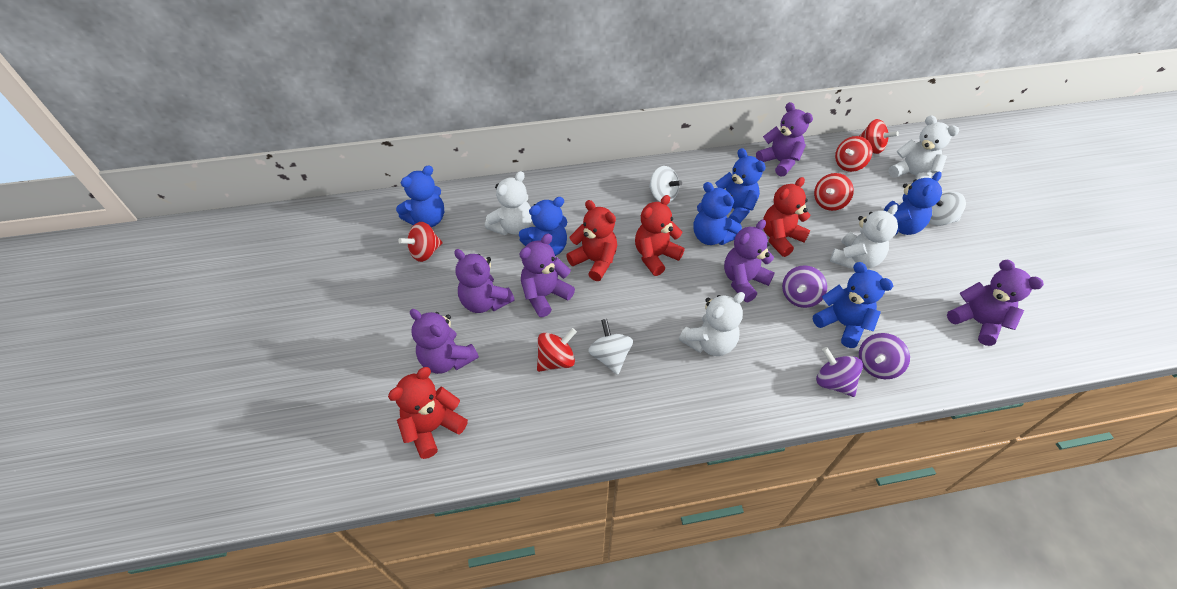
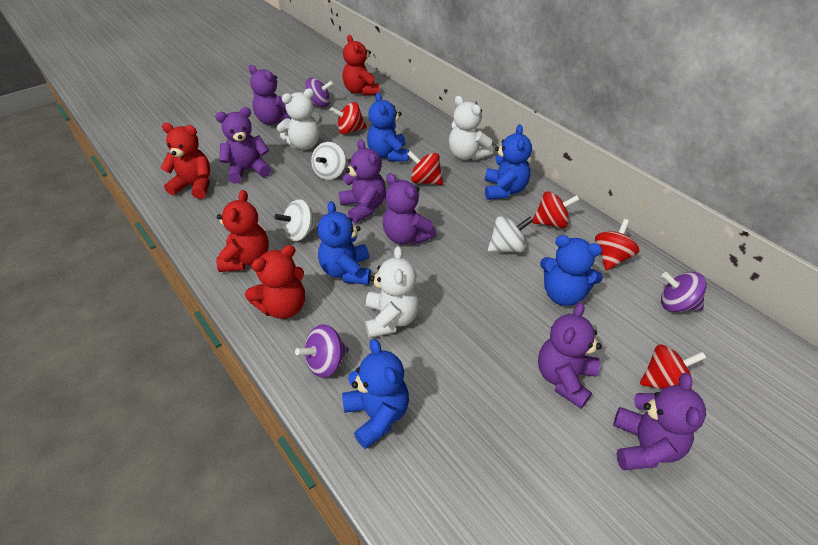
blue teddy bear: 6 -> 5
white teddy bear: 4 -> 3

